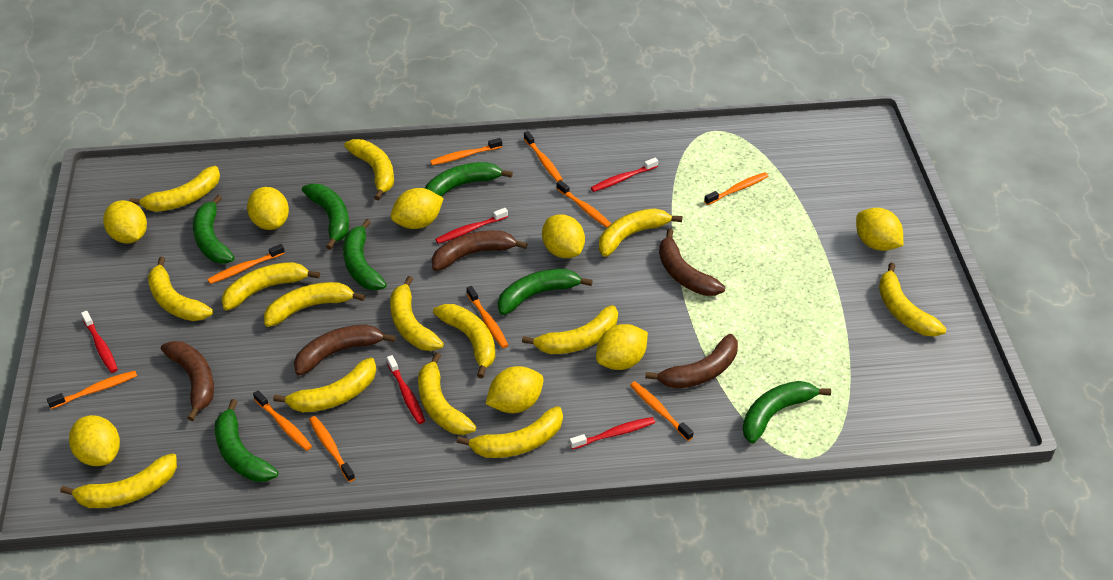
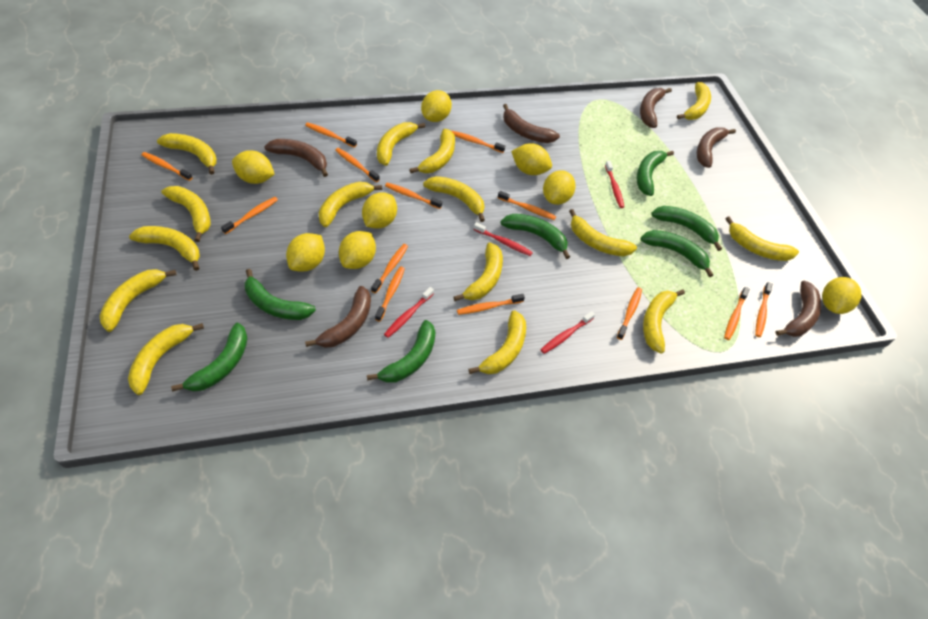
brown banana: 5 -> 6
orange toothbrush: 10 -> 13
red toothbrush: 5 -> 4
yellow banana: 14 -> 15

